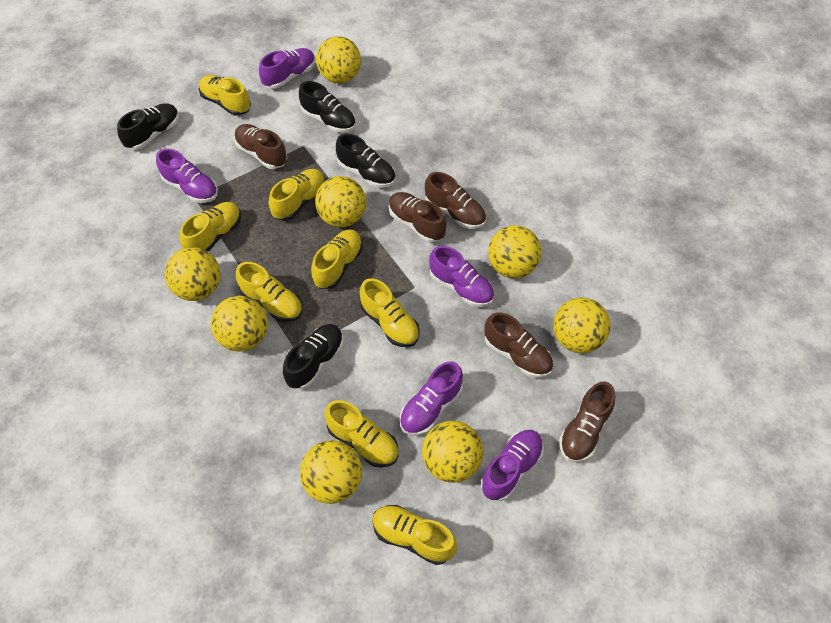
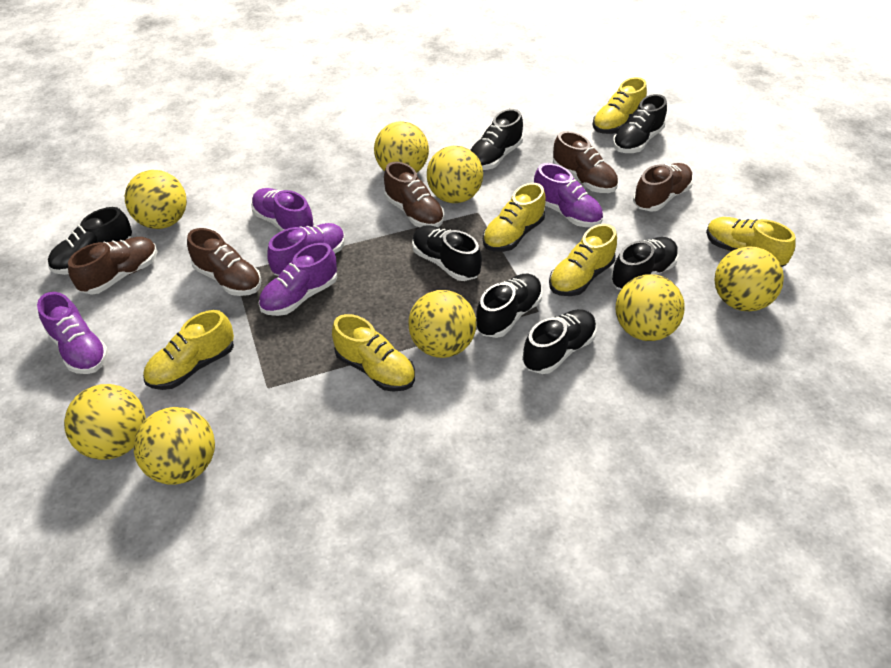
black shoe: 4 -> 7
yellow shoe: 8 -> 6

